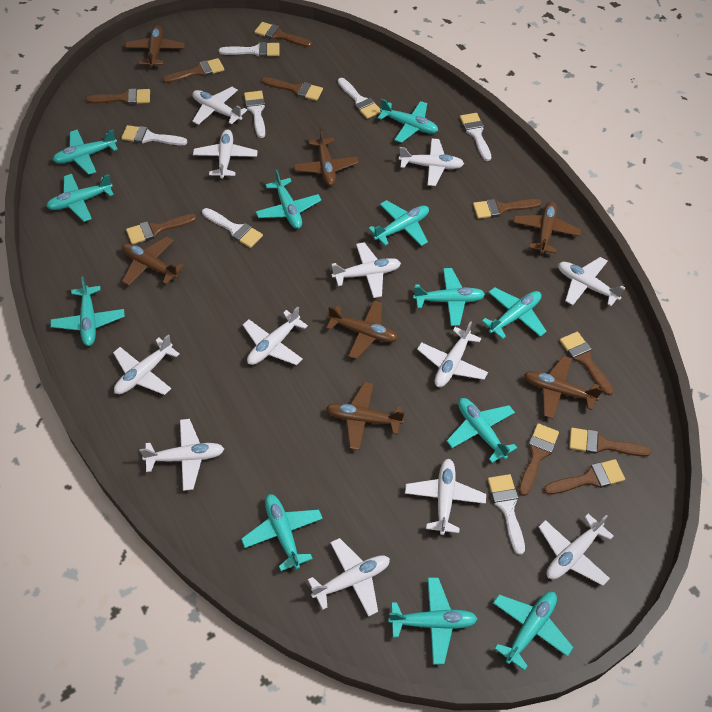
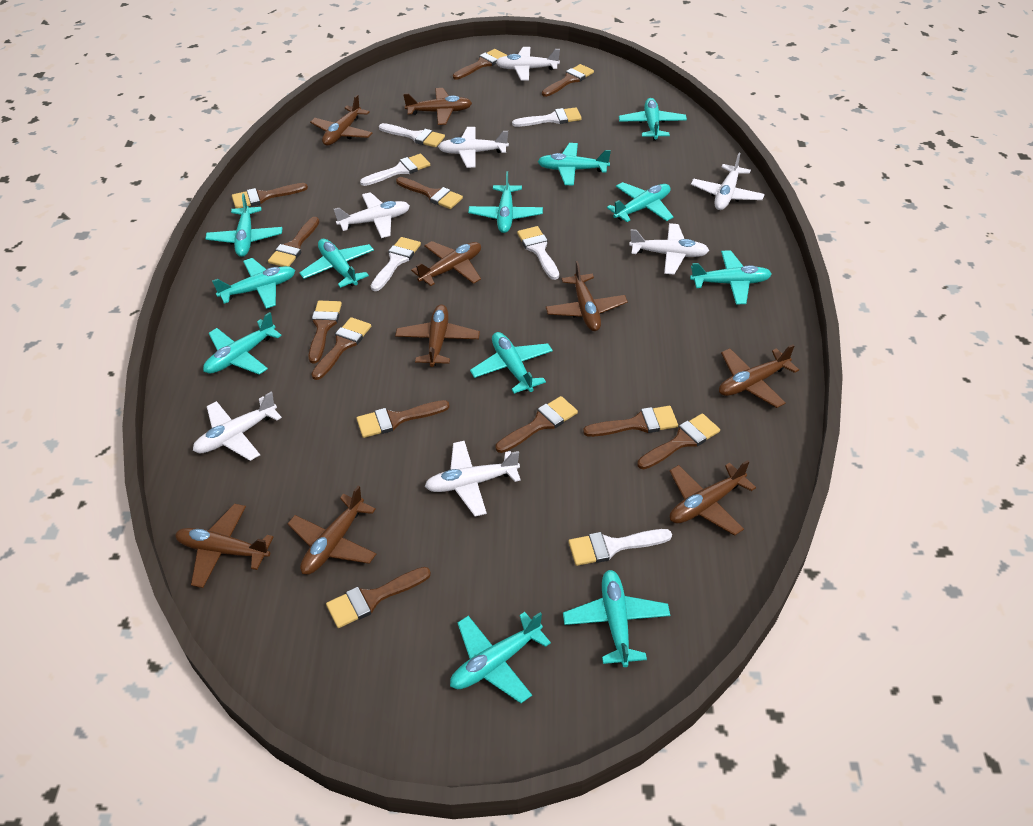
brown brush: 10 -> 12
brown plane: 7 -> 9
white brush: 7 -> 6
white plane: 12 -> 7

